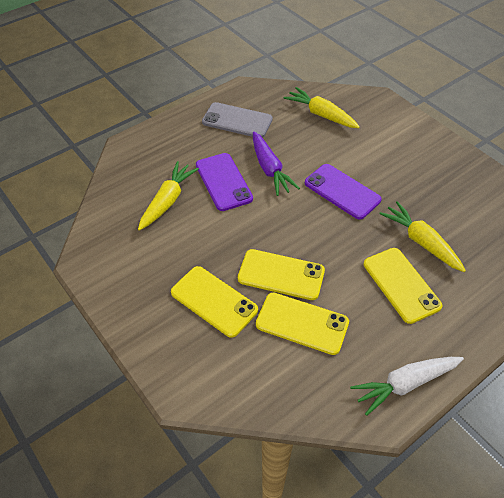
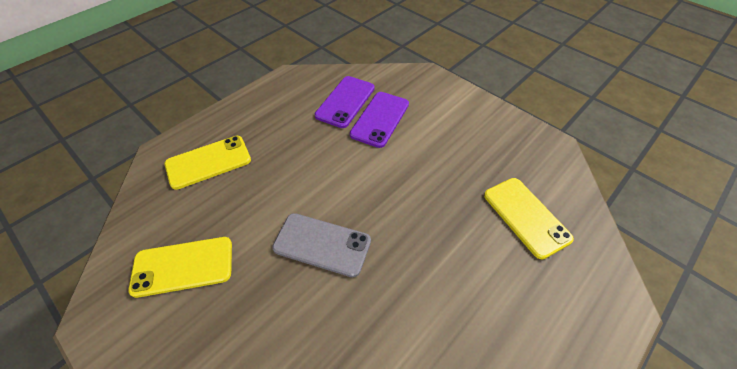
purple carrot: 1 -> 0
white carrot: 1 -> 0
yellow carrot: 3 -> 0
yellow phone: 4 -> 3

